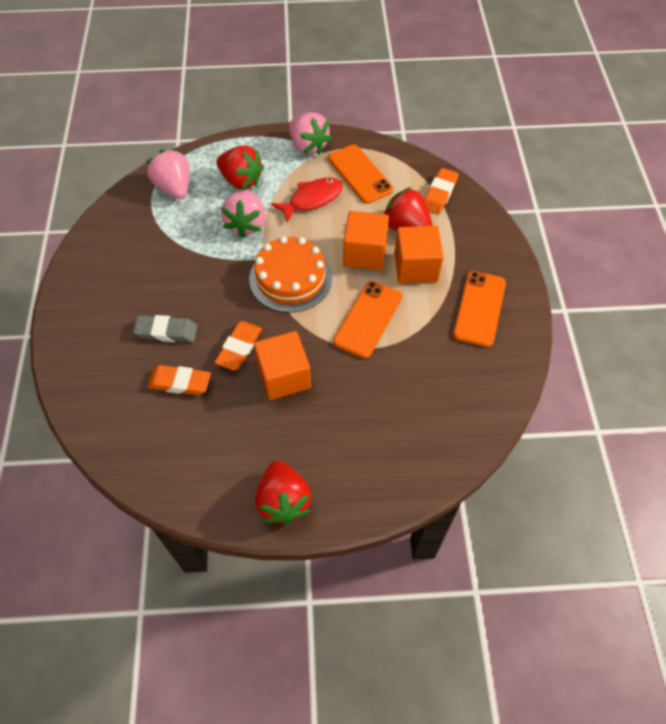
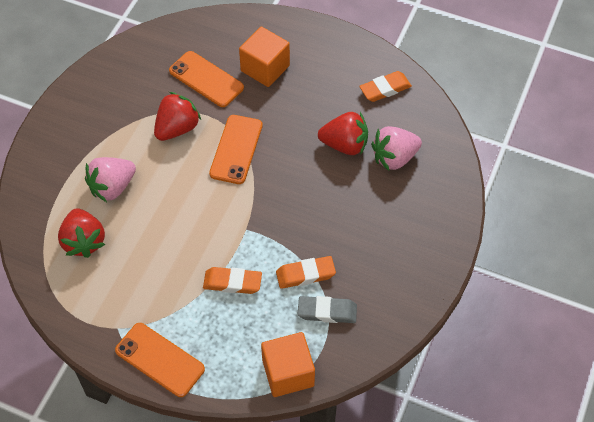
orange cake: 1 -> 0
orange cube: 3 -> 2
pink strawberry: 3 -> 2
red fish: 1 -> 0

